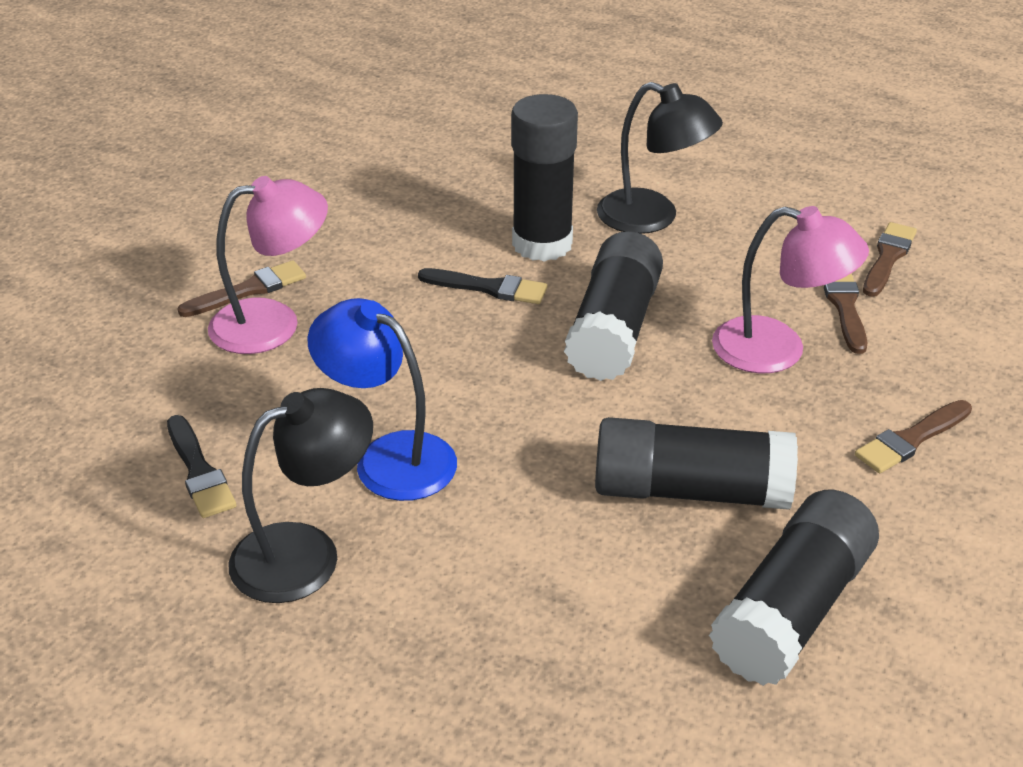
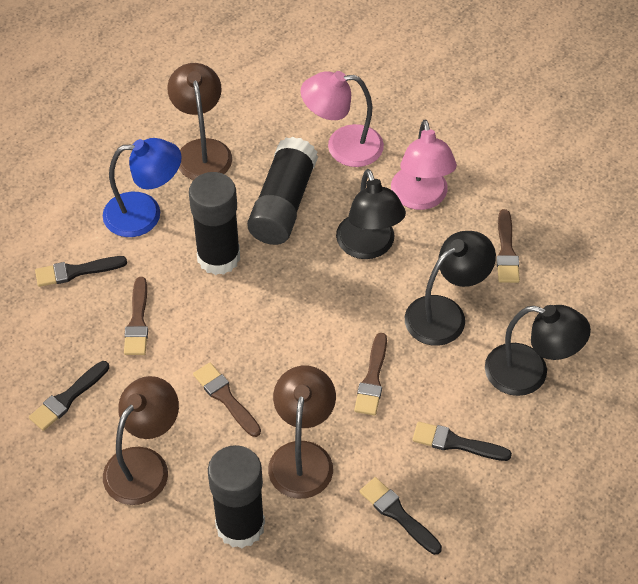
black brush: 2 -> 4
black glue stick: 4 -> 3
black lamp: 2 -> 3
brown lamp: 0 -> 3

